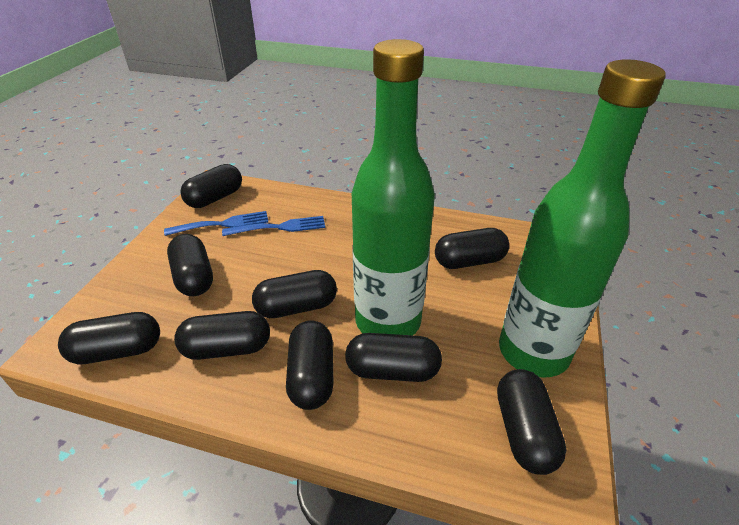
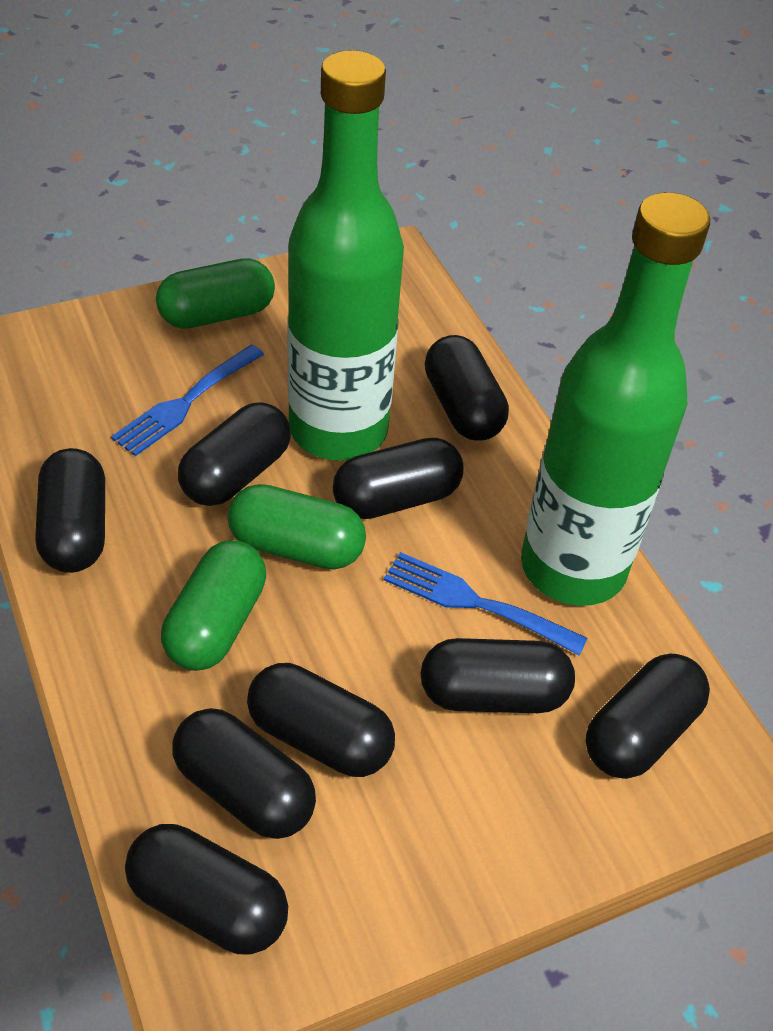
green capsule: 0 -> 3

